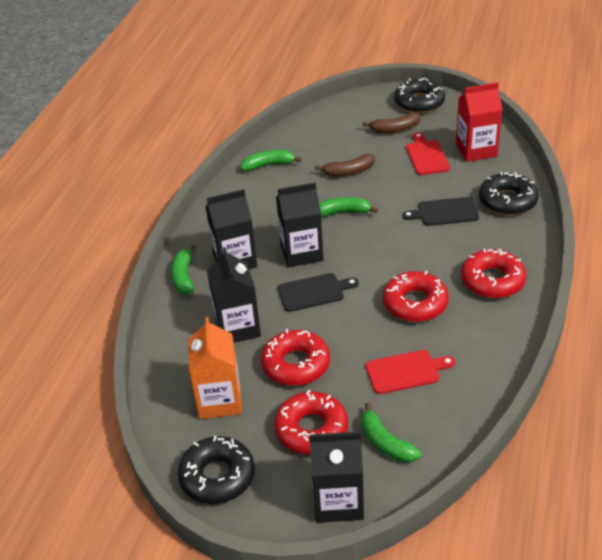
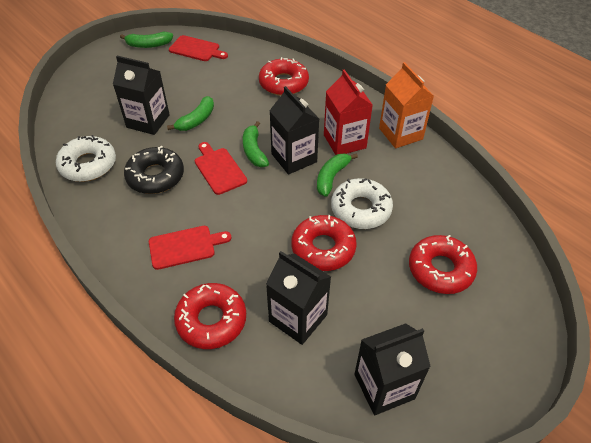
black cutting board: 2 -> 0
black donut: 3 -> 1
brown banana: 2 -> 0
red cutting board: 2 -> 3
white donut: 0 -> 2

